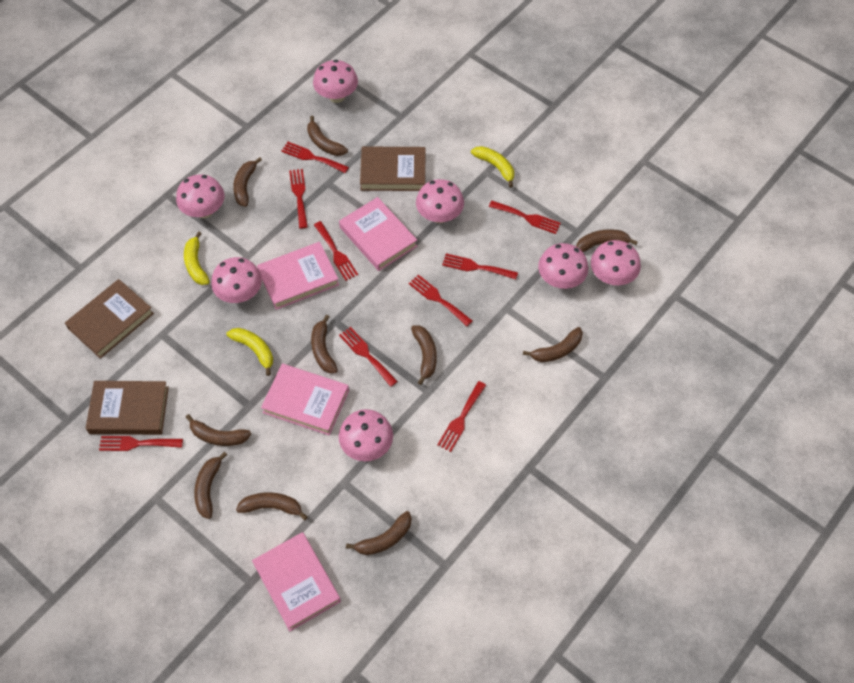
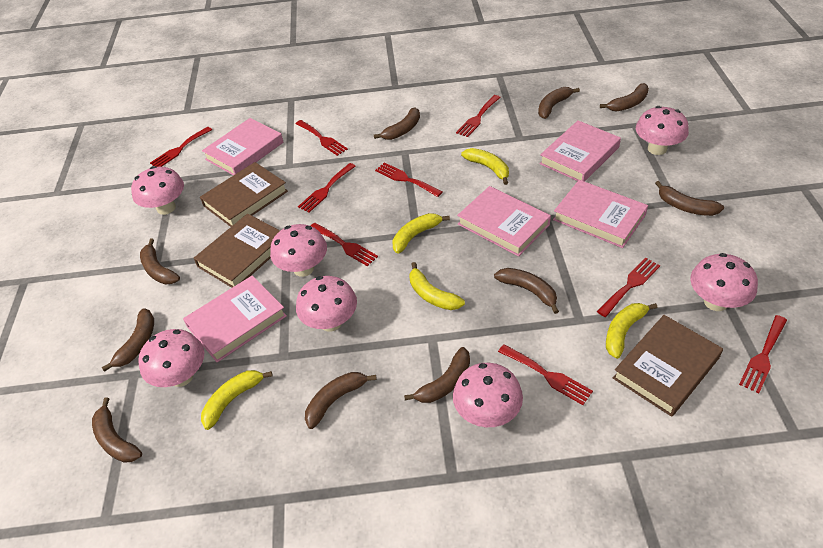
pink book: 4 -> 5
yellow banana: 3 -> 5

